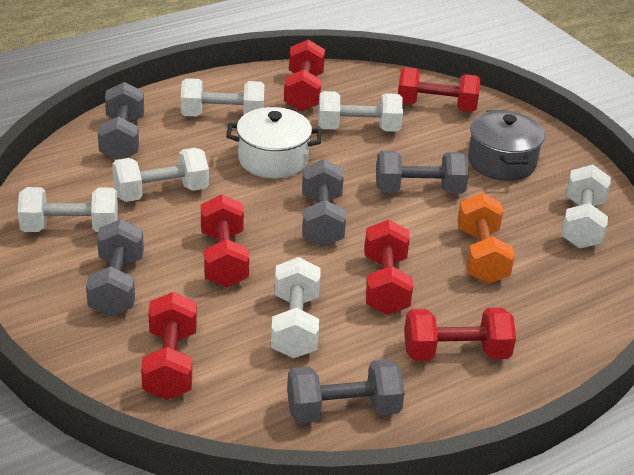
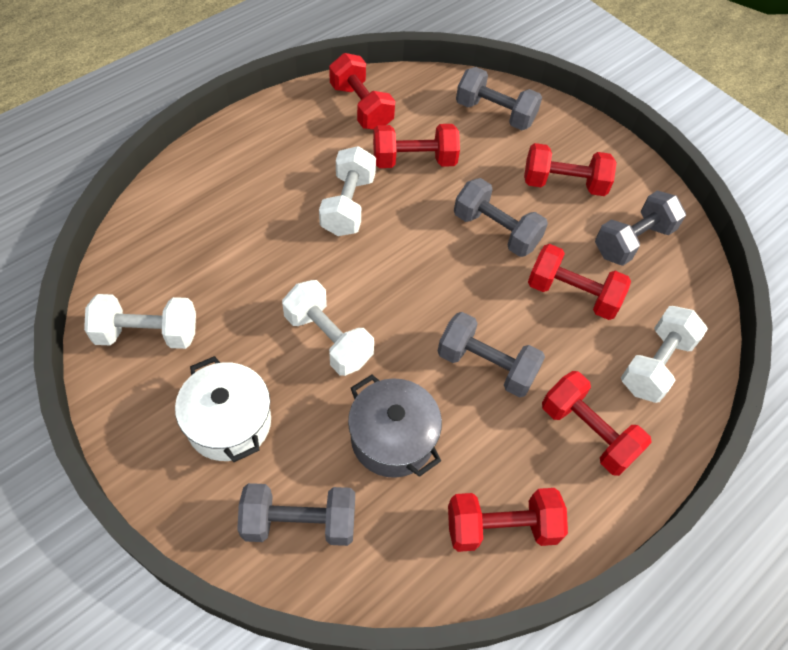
orange dumbbell: 1 -> 0
white dumbbell: 6 -> 4

